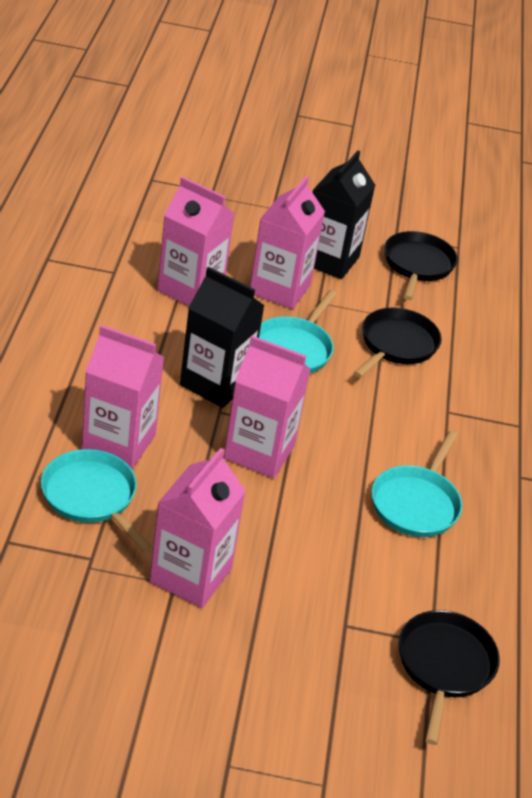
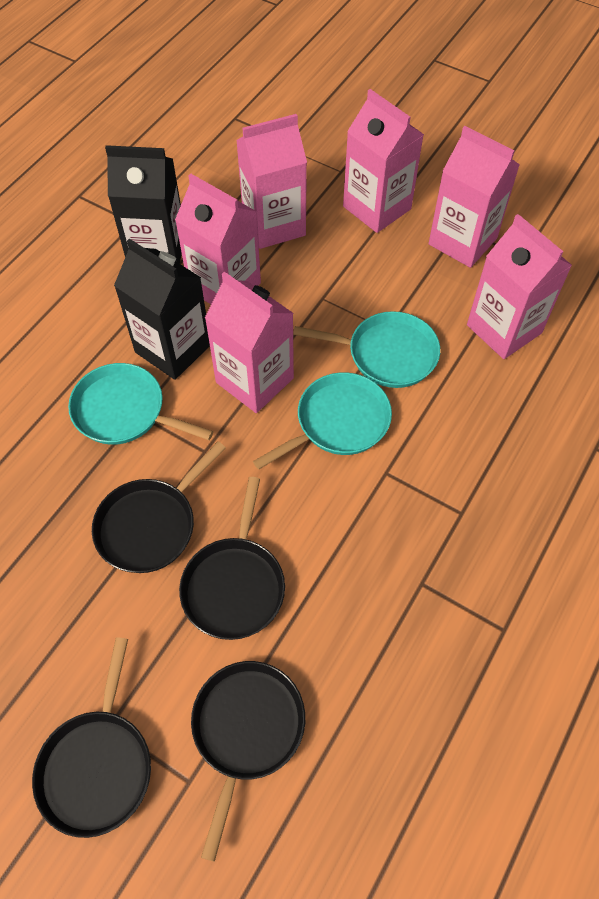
black pan: 3 -> 4
pink carton: 5 -> 6

